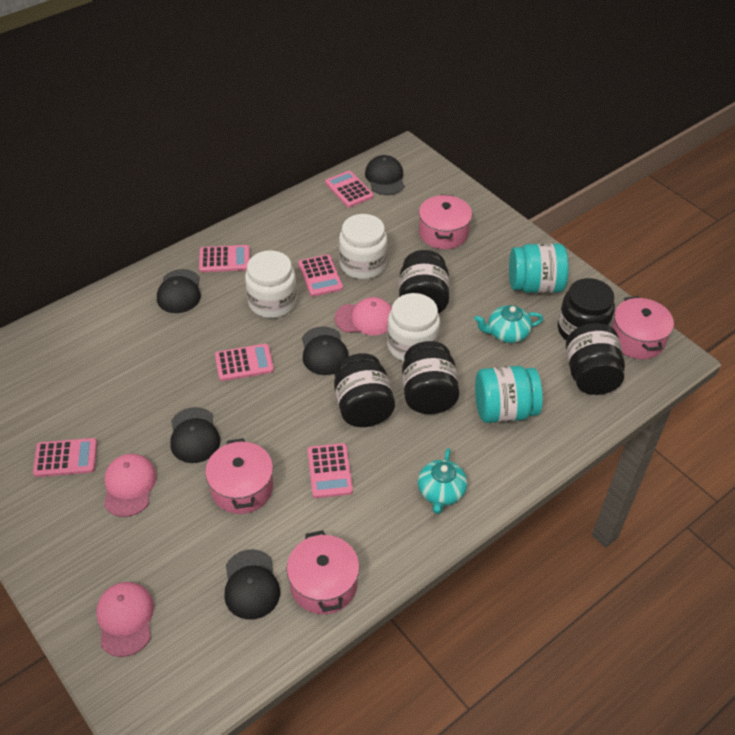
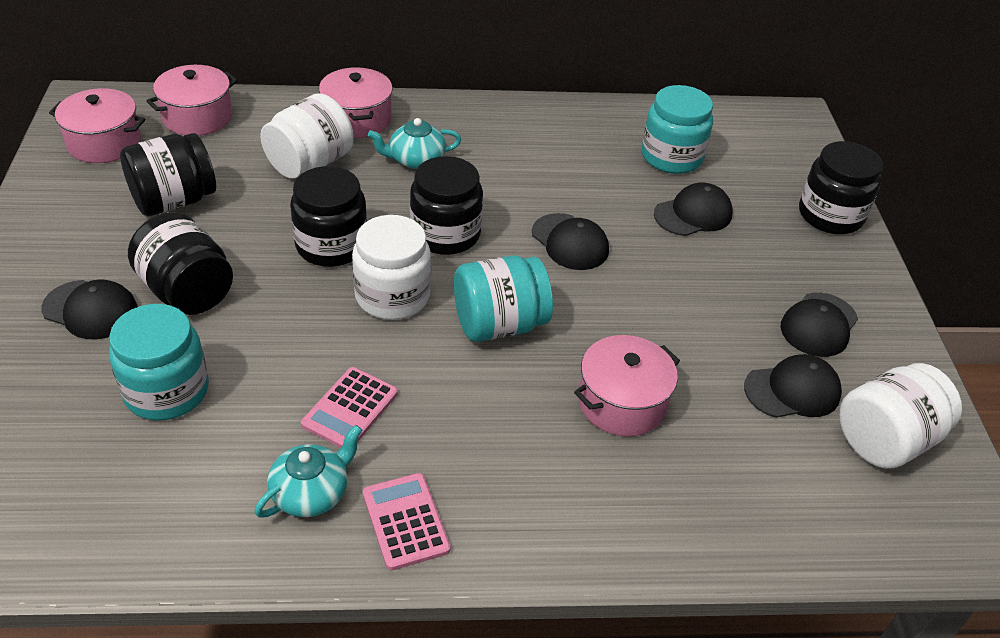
pink calculator: 6 -> 2
pink cap: 3 -> 0
turquoise jar: 2 -> 3

